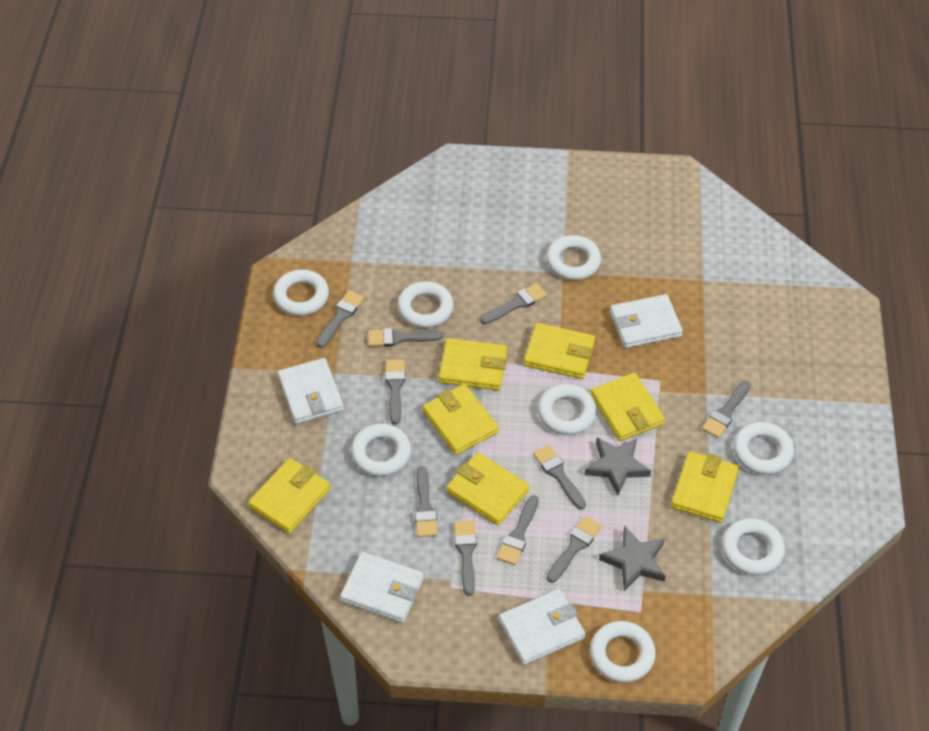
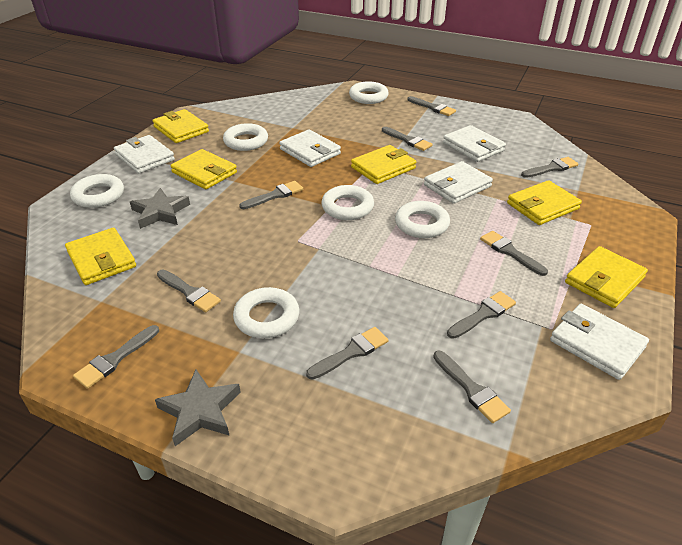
white ring: 8 -> 6
white wallet: 4 -> 5
yellow wallet: 7 -> 6

